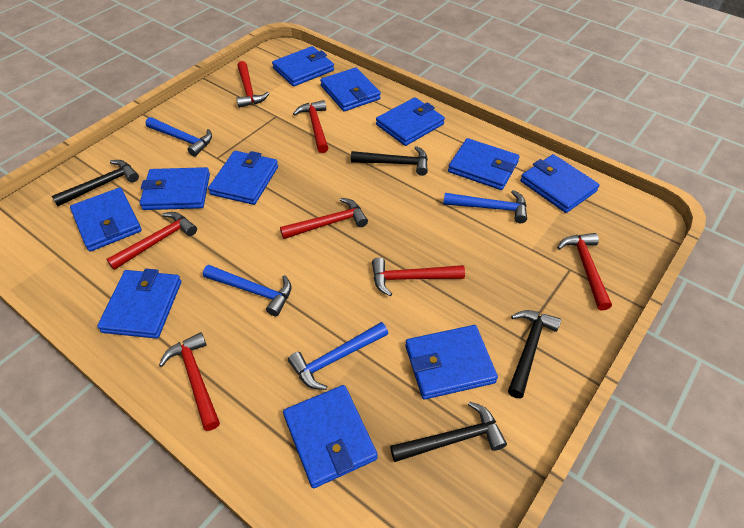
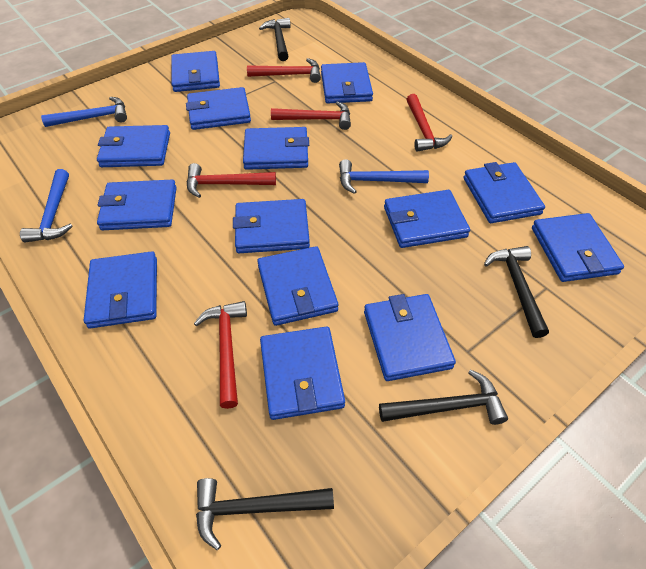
blue hammer: 4 -> 3
blue wallet: 11 -> 14
red hammer: 7 -> 5

